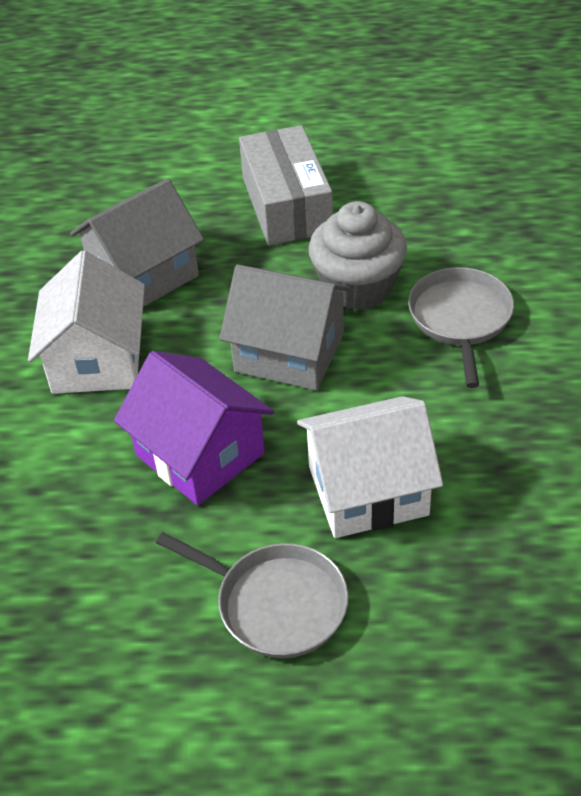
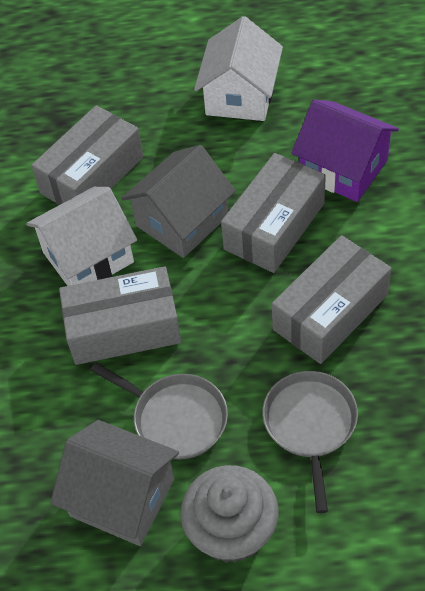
grey box: 1 -> 4

